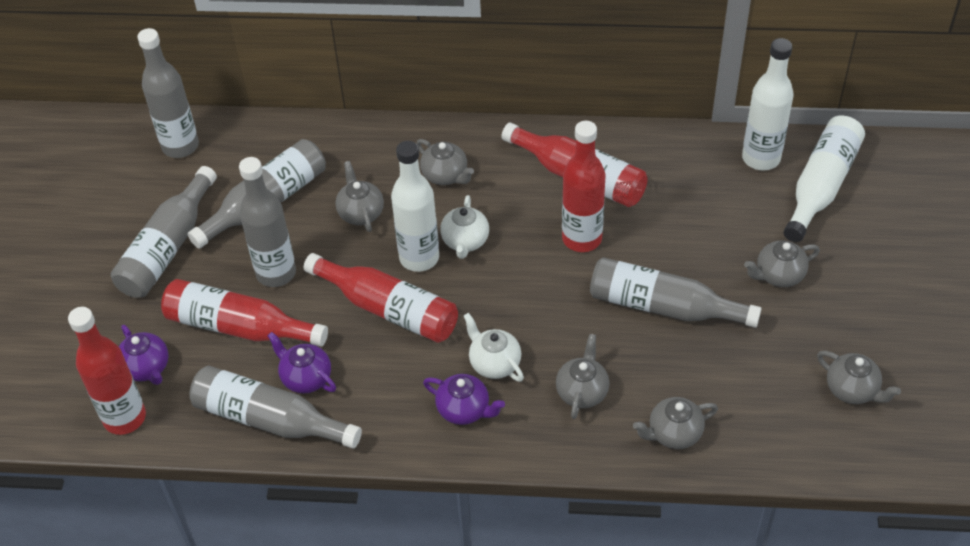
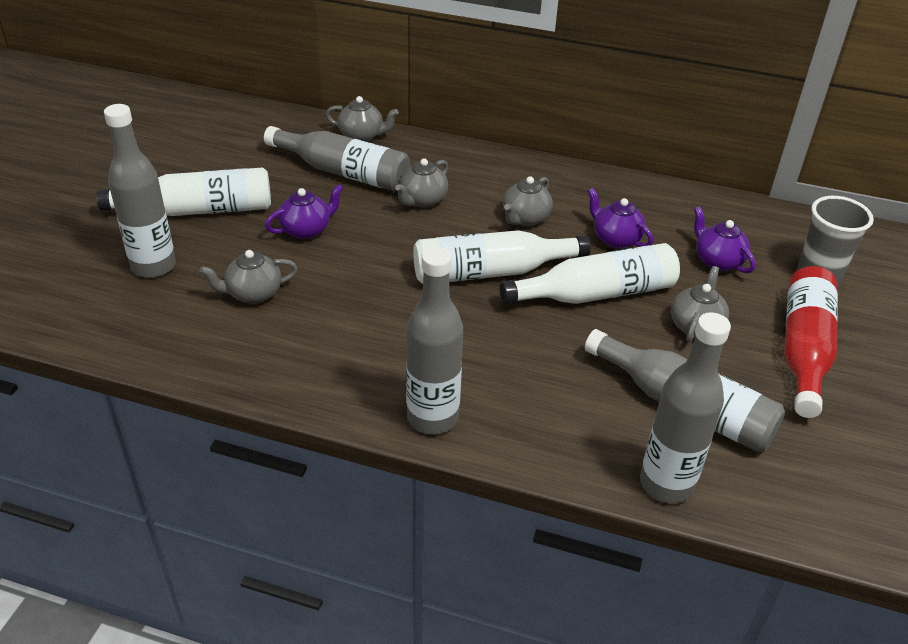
grey bottle: 6 -> 5
grey cup: 0 -> 1
grey teapot: 6 -> 5
red bottle: 5 -> 1
white teapot: 2 -> 0

